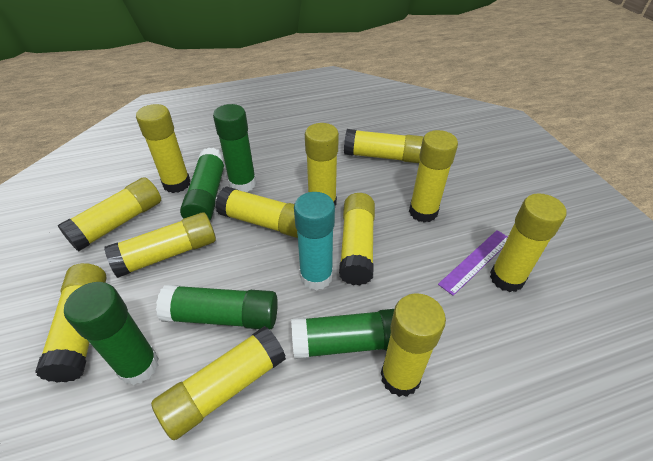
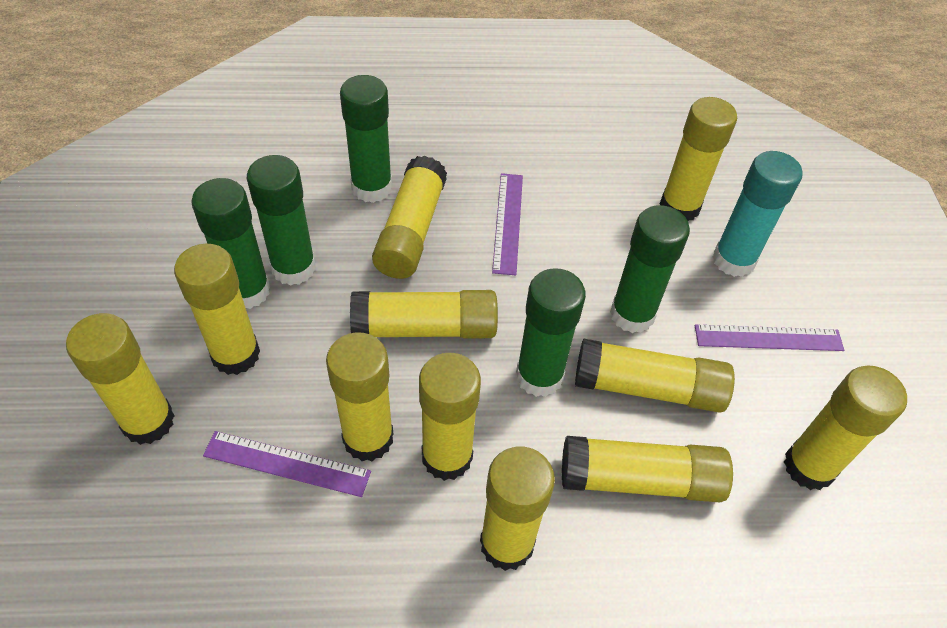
purple ruler: 1 -> 3
yellow glue stick: 12 -> 11

